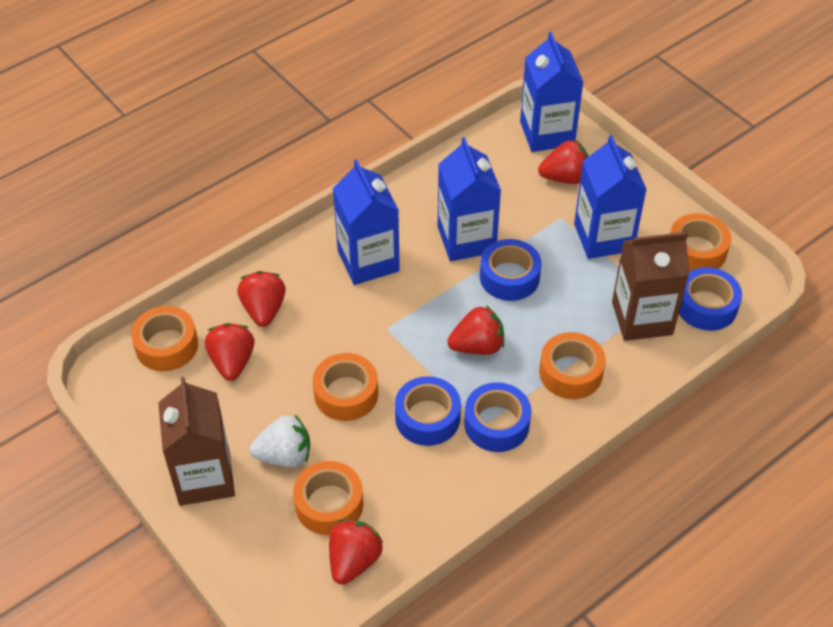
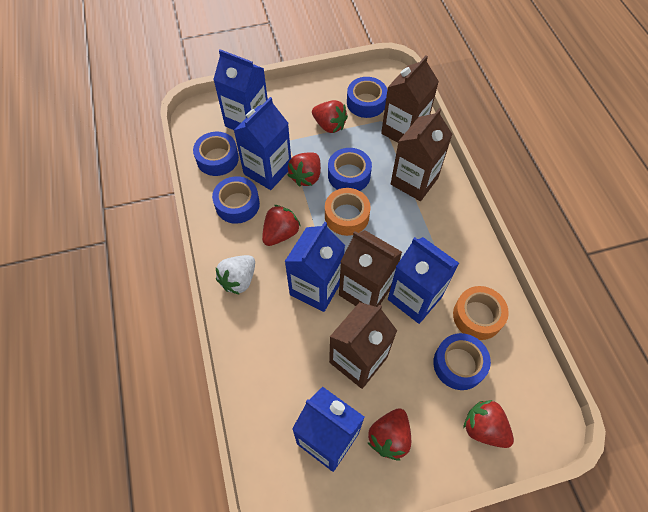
blue carton: 4 -> 5
blue tape: 4 -> 5
brown carton: 2 -> 4
orange tape: 5 -> 2

